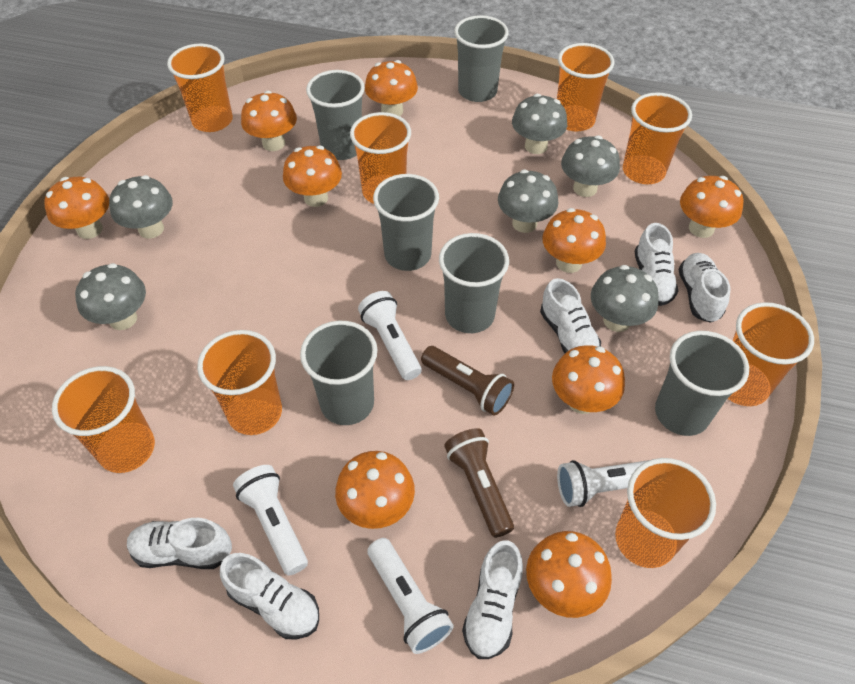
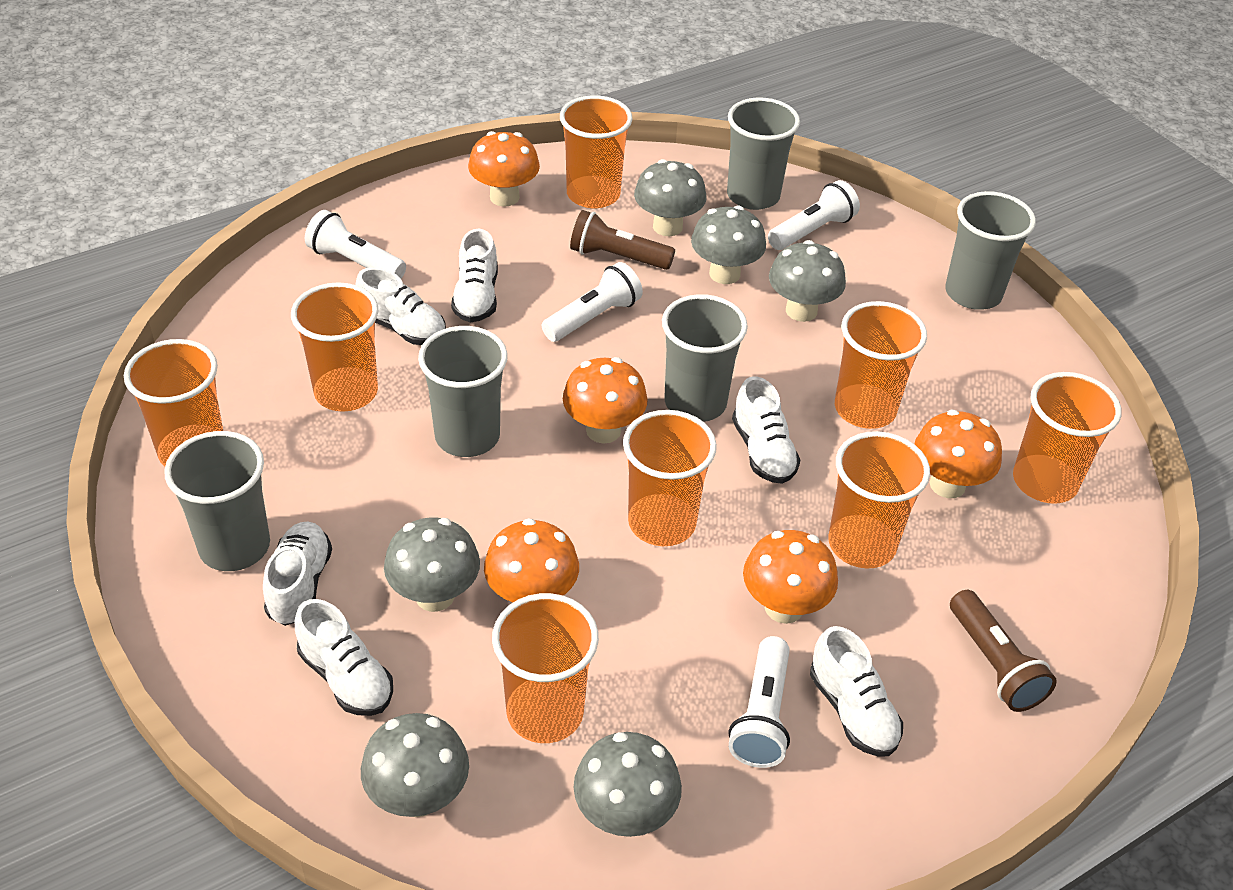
grey cup: 6 -> 5
orange mushroom: 9 -> 5

